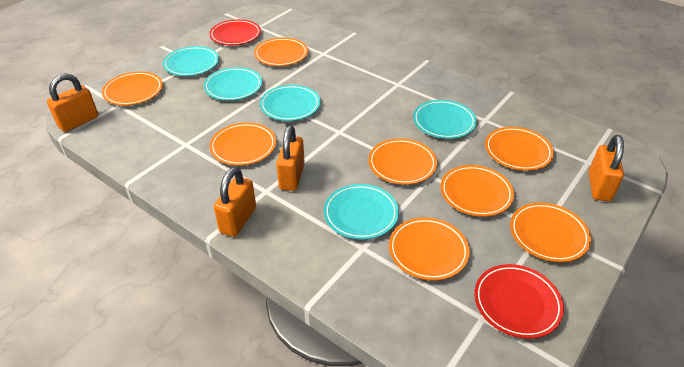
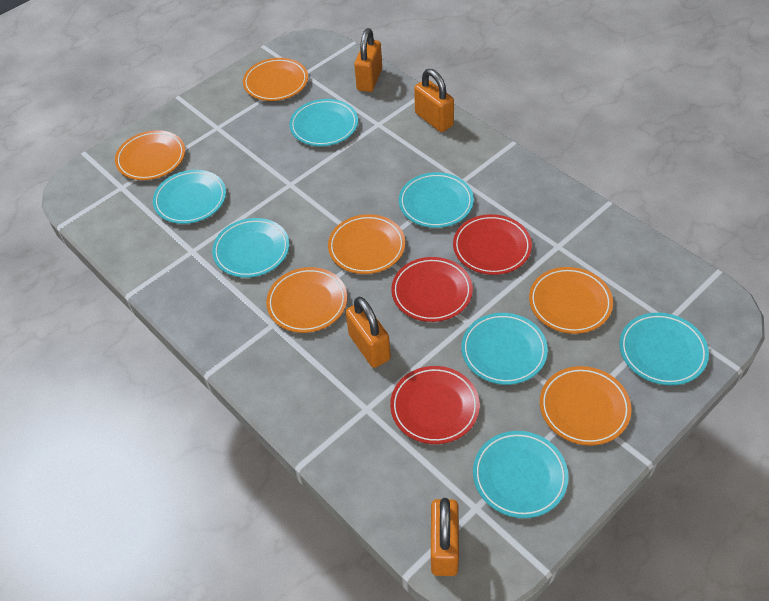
orange plate: 8 -> 6
red plate: 2 -> 3
turquoise plate: 5 -> 7

